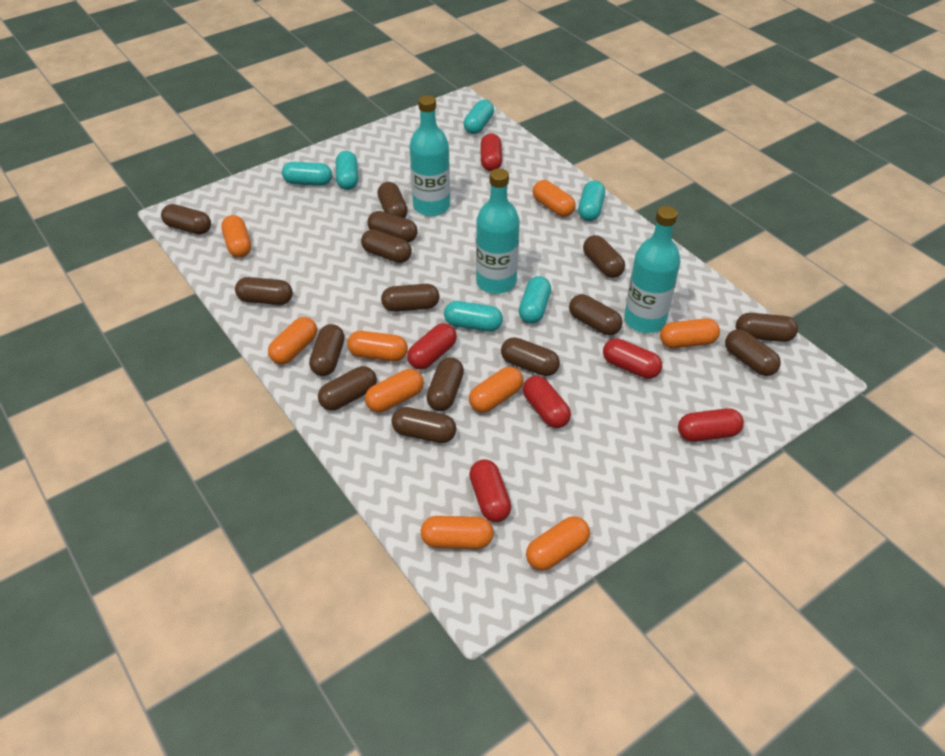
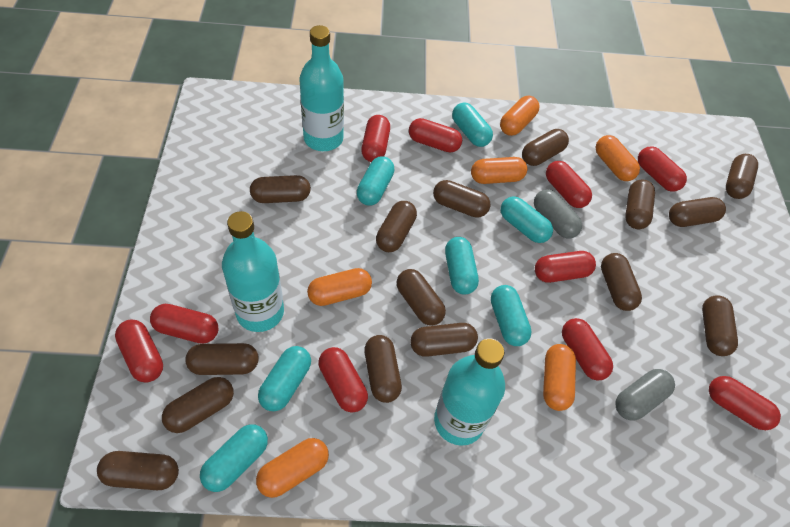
grey capsule: 0 -> 2
orange capsule: 9 -> 6
red capsule: 6 -> 10
turquoise capsule: 6 -> 7

